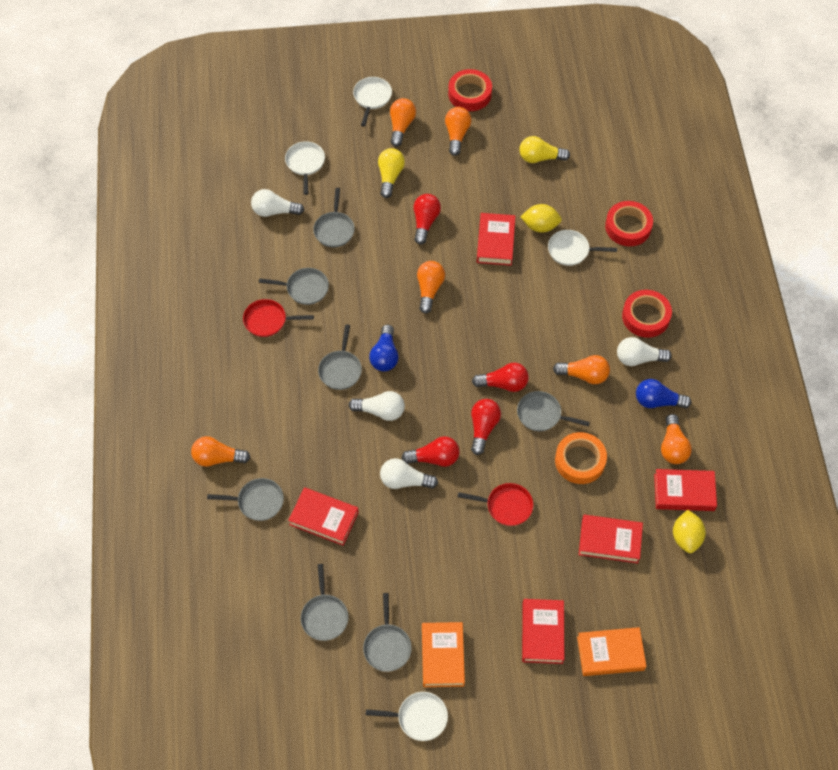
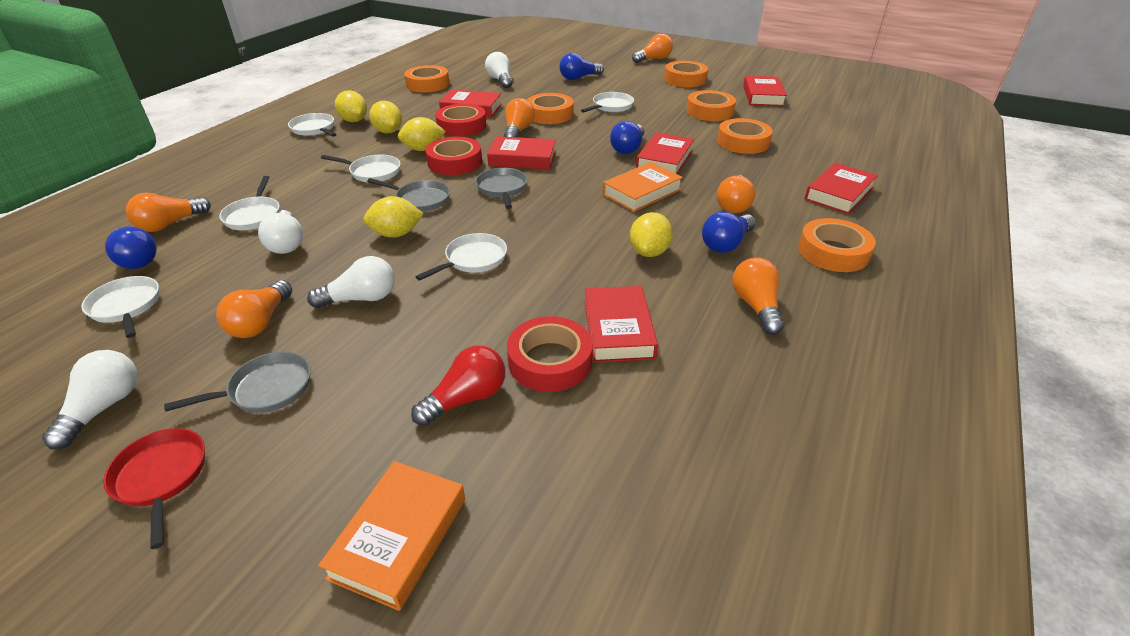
blue light bulb: 2 -> 4
grey pan: 7 -> 3
orange tape: 1 -> 6
red book: 5 -> 6
red light bulb: 4 -> 1
red pan: 2 -> 1
white pan: 4 -> 6
yellow lemon: 2 -> 5
yellow light bulb: 2 -> 0

